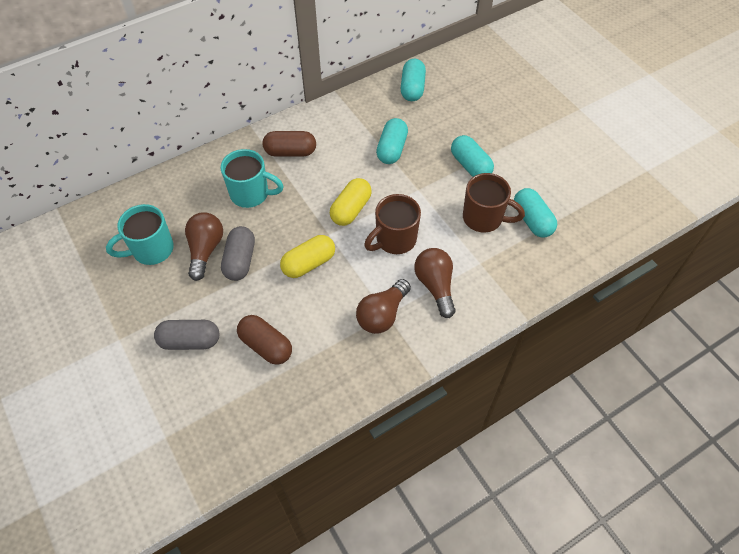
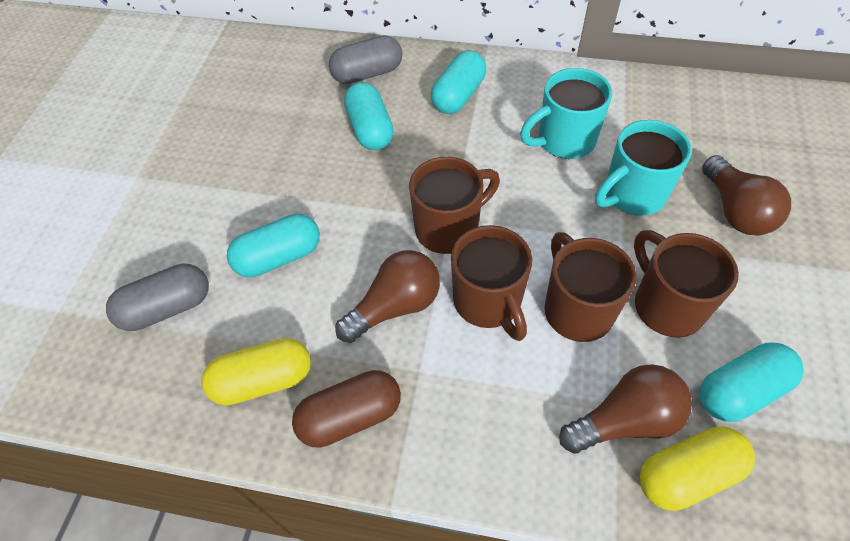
brown capsule: 2 -> 1
brown mug: 2 -> 4

